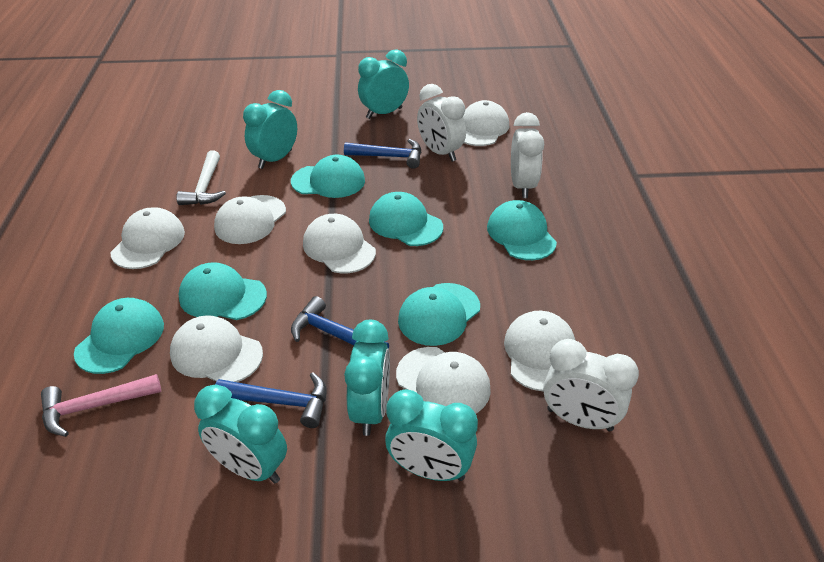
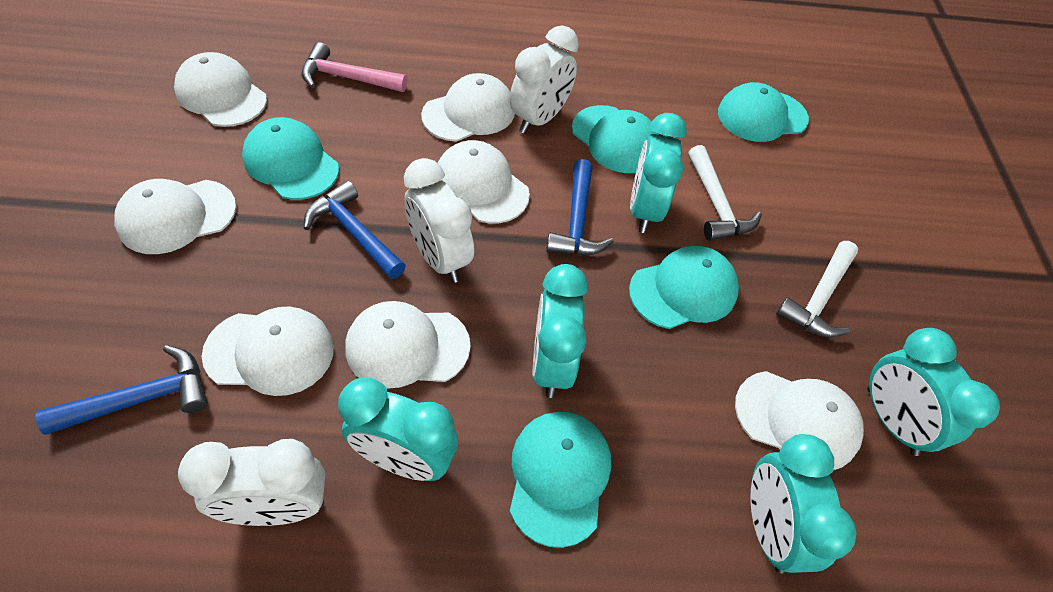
turquoise cap: 6 -> 5
white hammer: 1 -> 2

